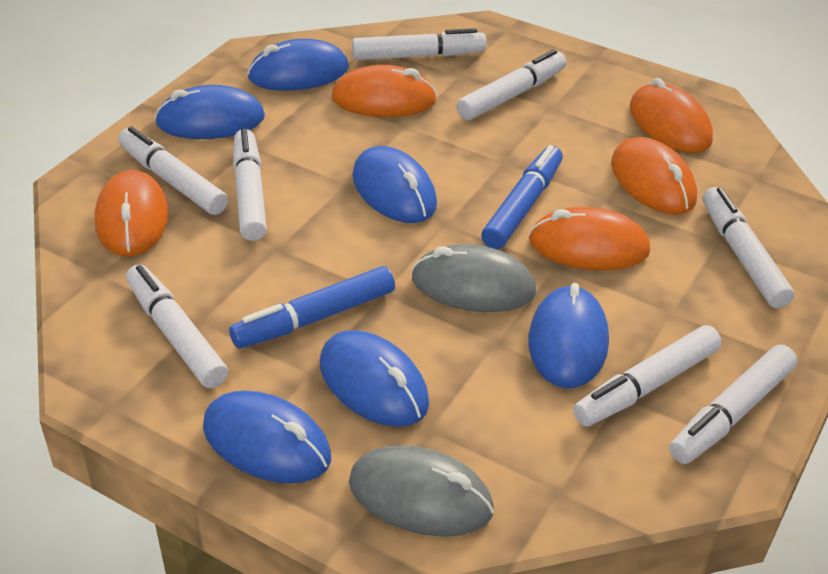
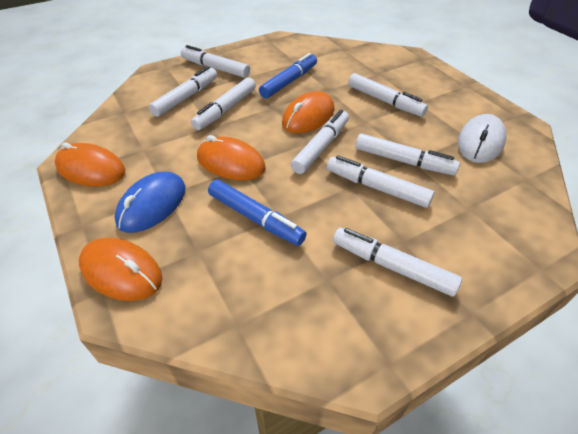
blue mouse: 6 -> 1
grey mouse: 2 -> 0
orange mouse: 5 -> 4
white mouse: 0 -> 1

